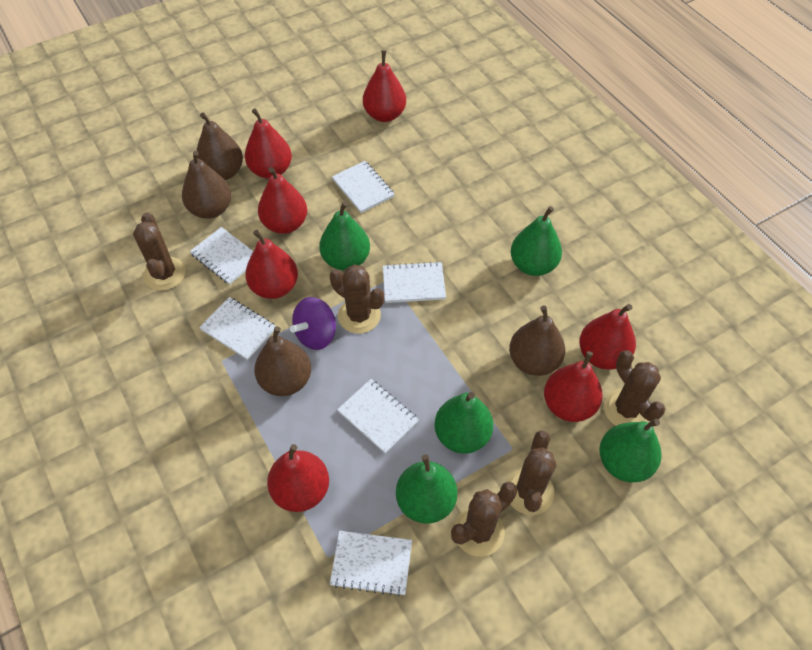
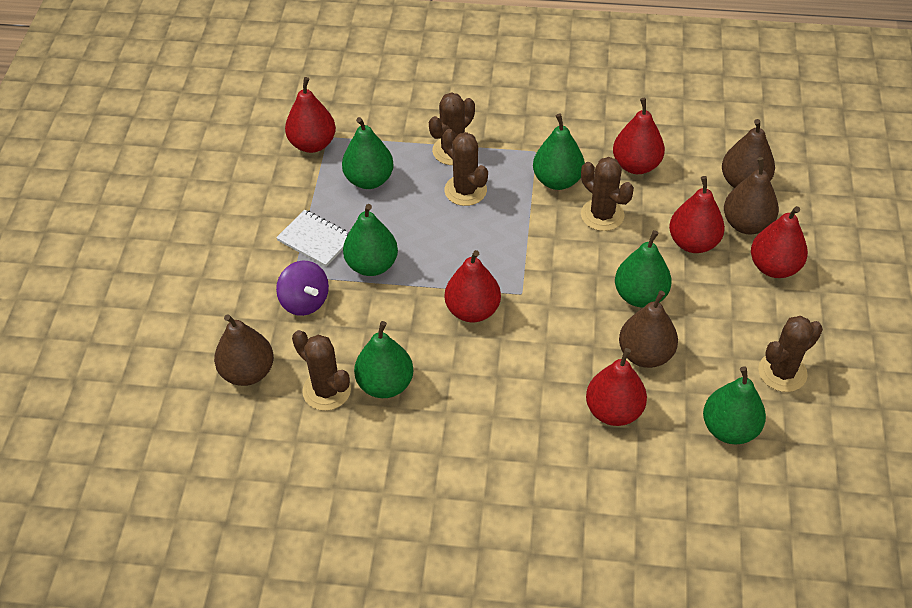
green pear: 5 -> 6
red pear: 7 -> 6
white notebook: 6 -> 1

